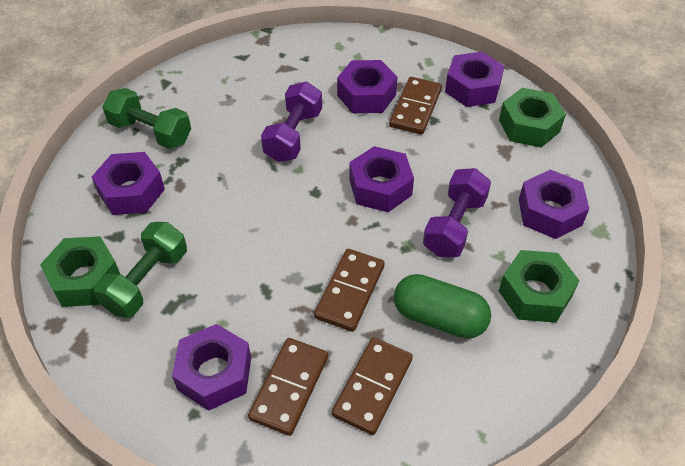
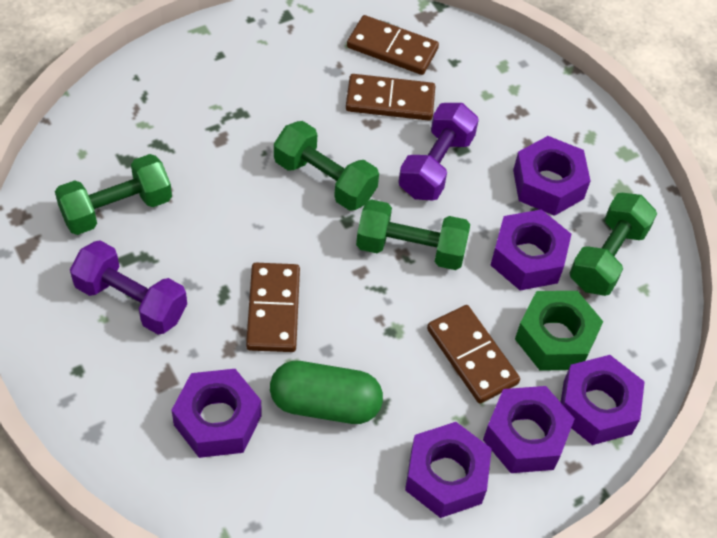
green dumbbell: 2 -> 4
green nut: 3 -> 1

